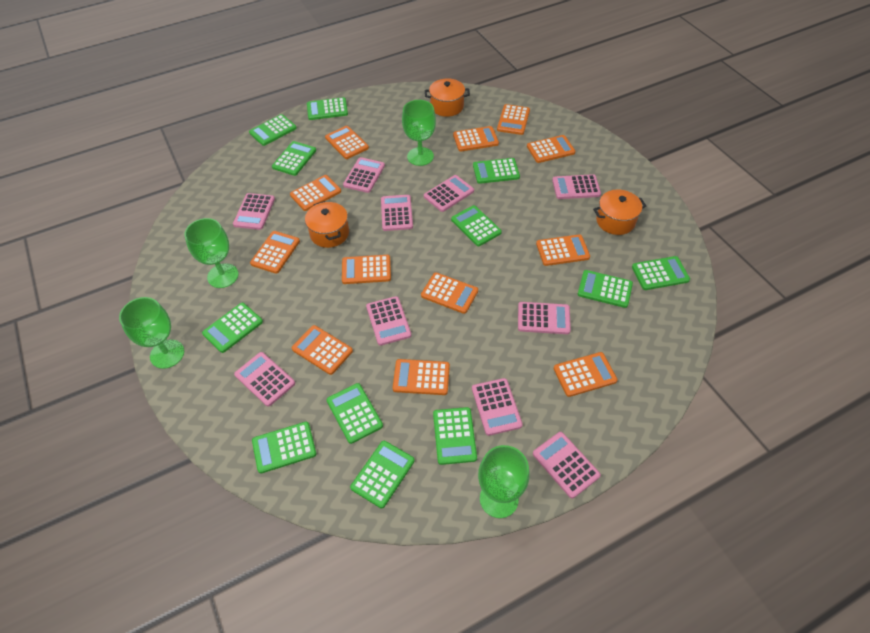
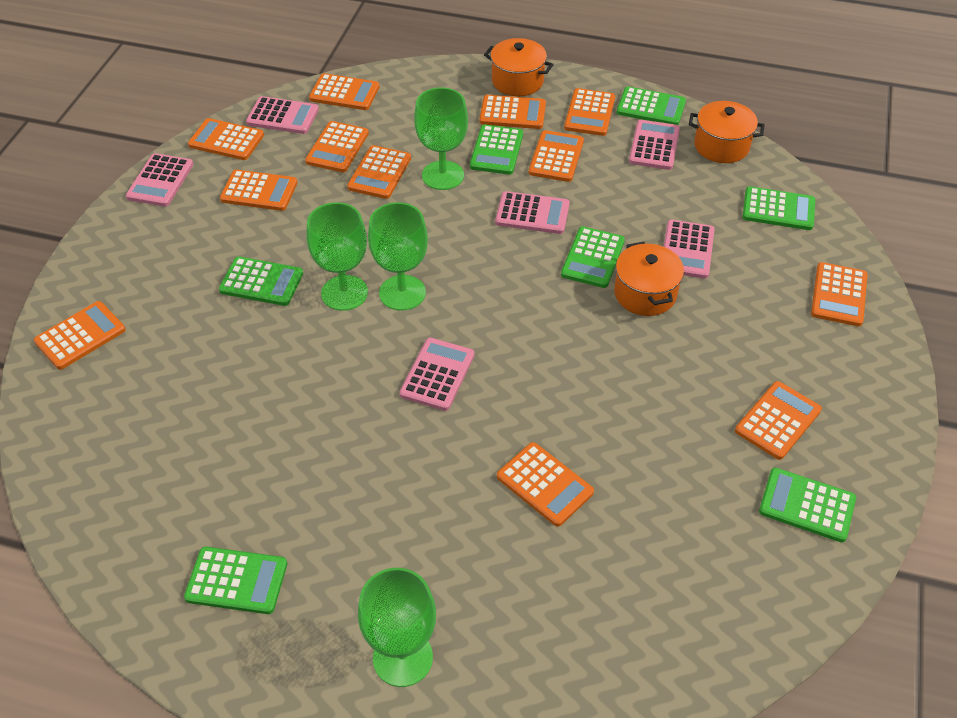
green calculator: 12 -> 7
pink calculator: 10 -> 6

